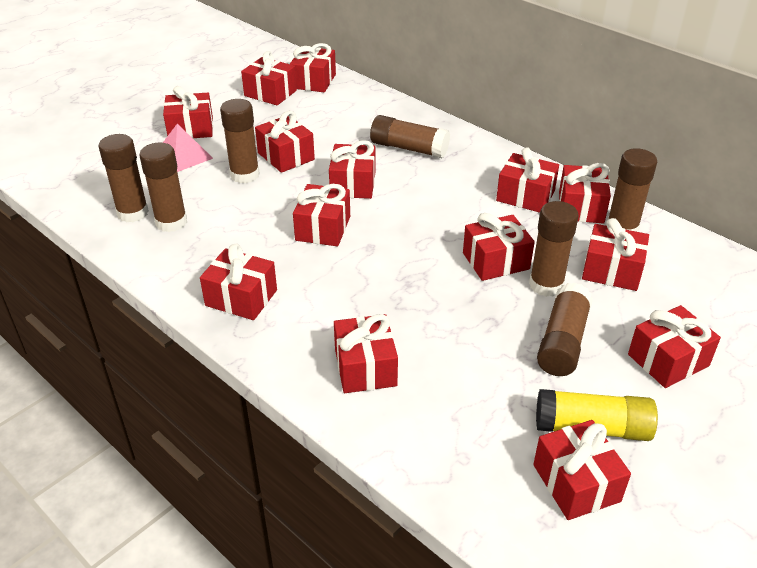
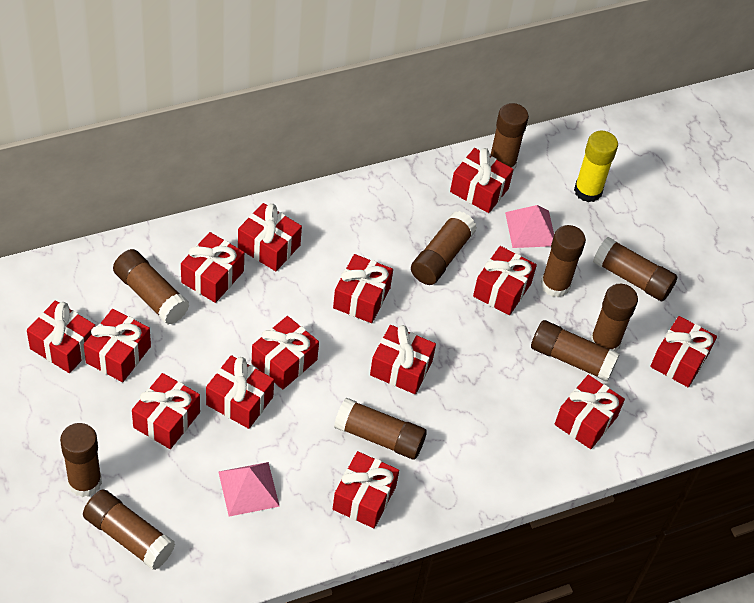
brown glue stick: 7 -> 10
pink pyramid: 1 -> 2

